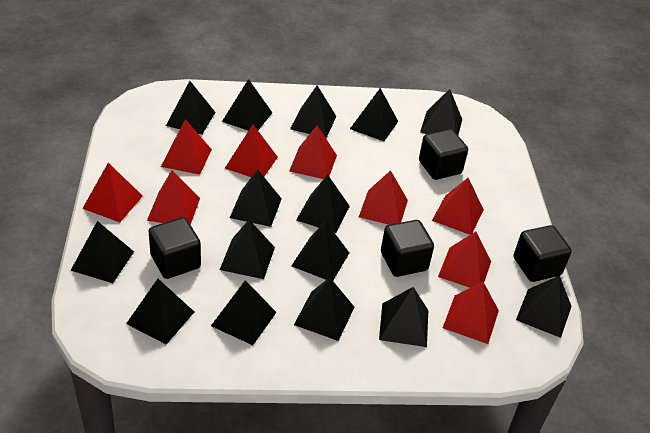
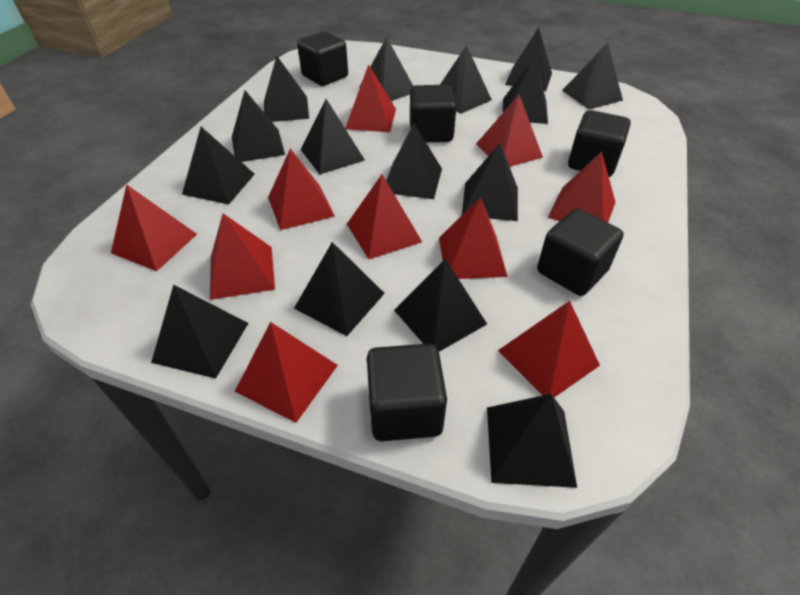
black cube: 4 -> 5
red pyramid: 9 -> 10

